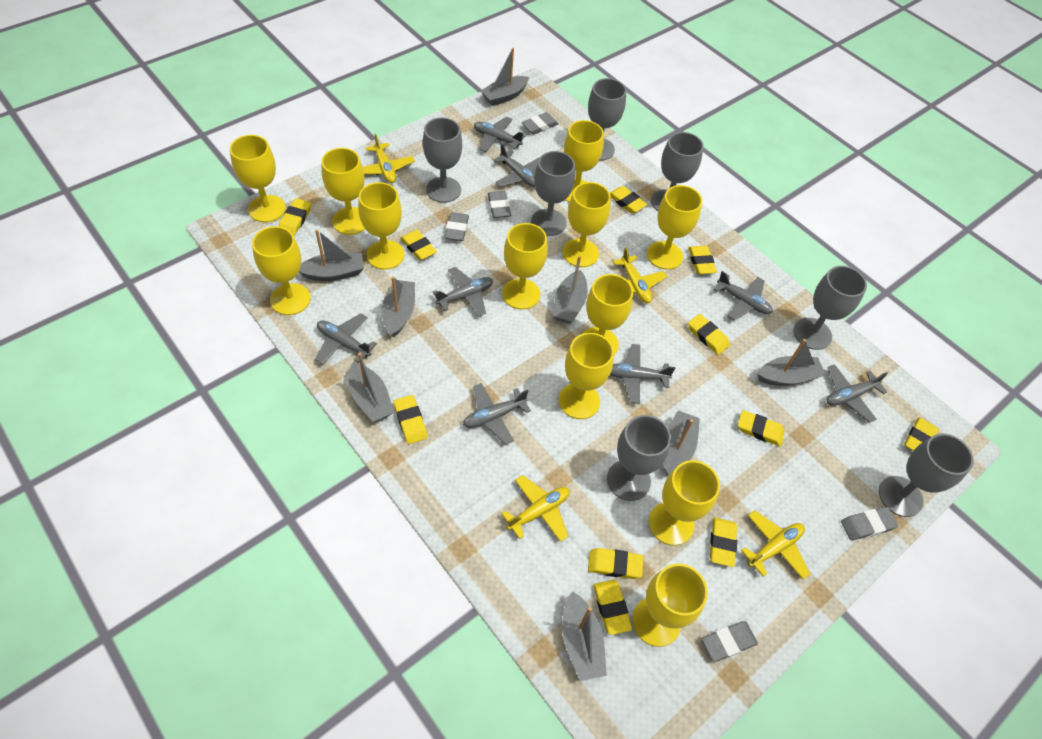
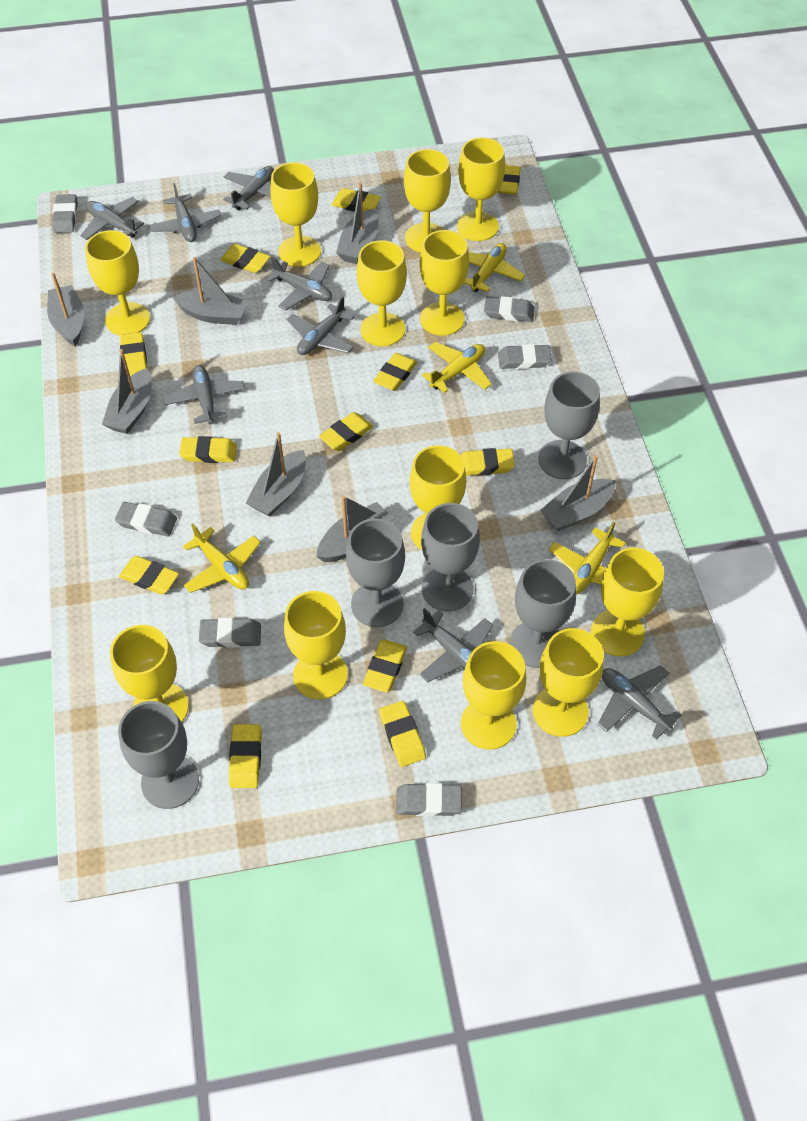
grey boat: 8 -> 7
grey eraser: 5 -> 6
grey goblet: 7 -> 5
yellow eraser: 11 -> 12

